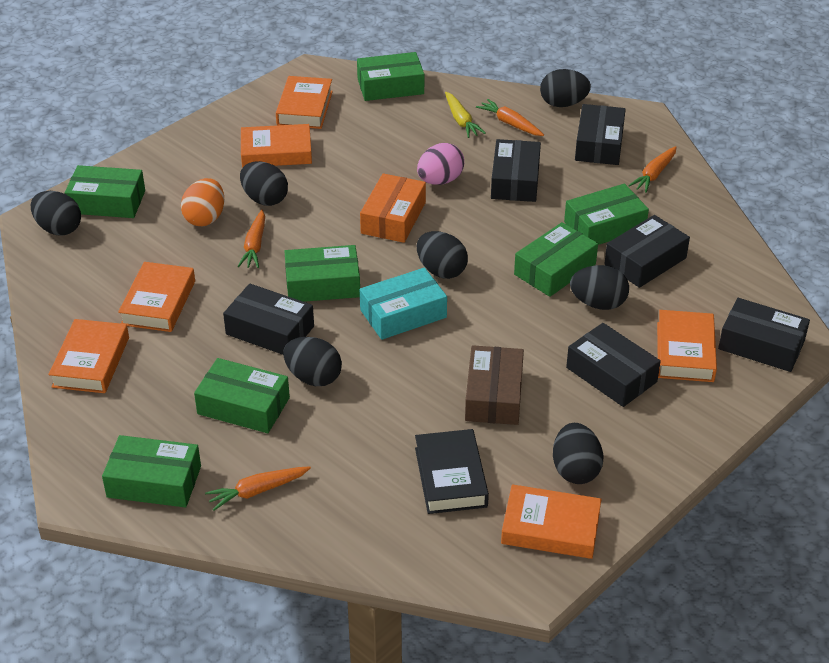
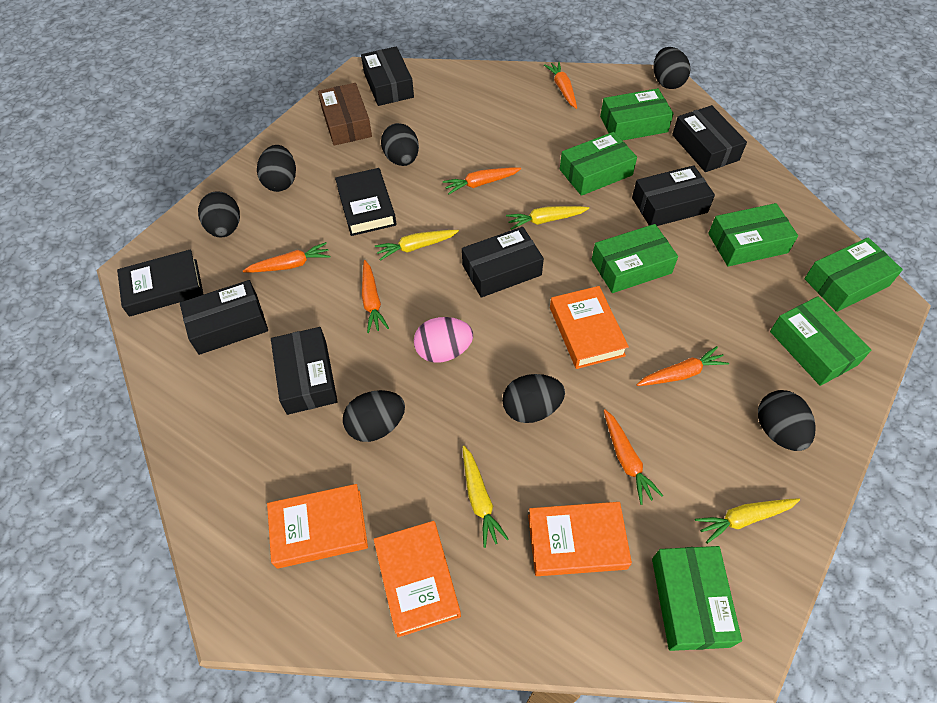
black book: 1 -> 2
orange book: 6 -> 4
orange box: 1 -> 0
orange carrot: 4 -> 6
orange egg: 1 -> 0
turquoise box: 1 -> 0
yellow carrot: 1 -> 4

